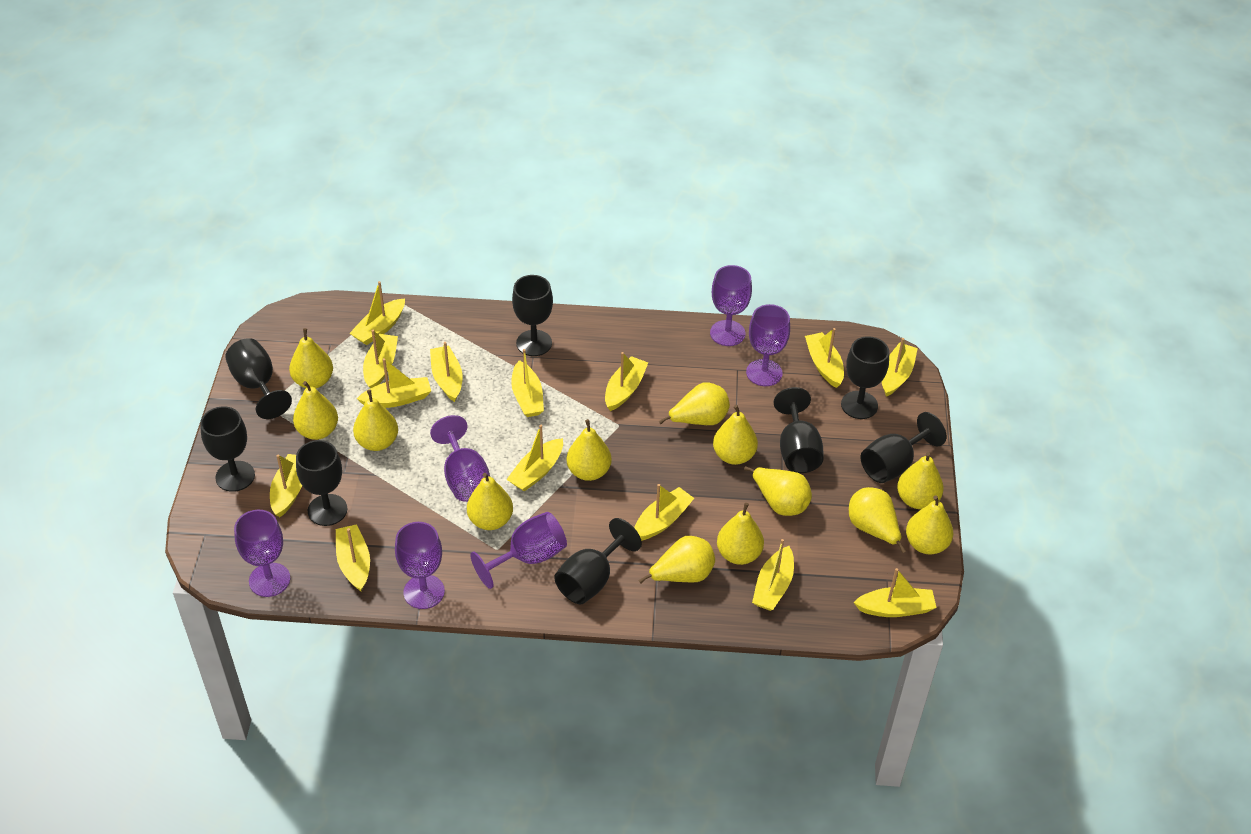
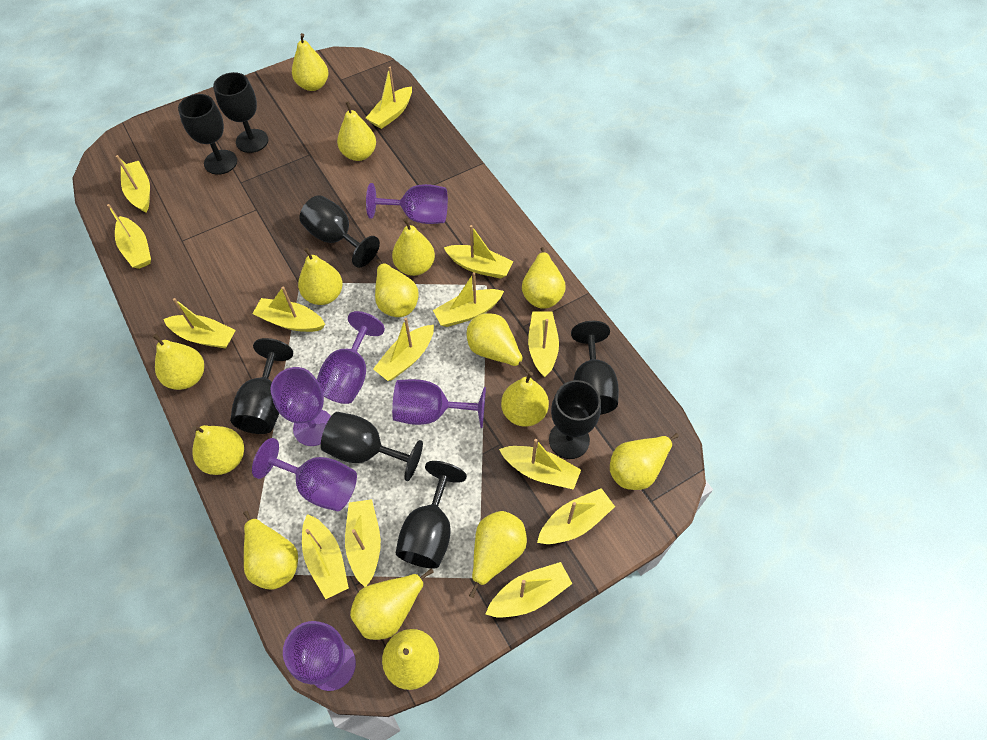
yellow pear: 13 -> 15

